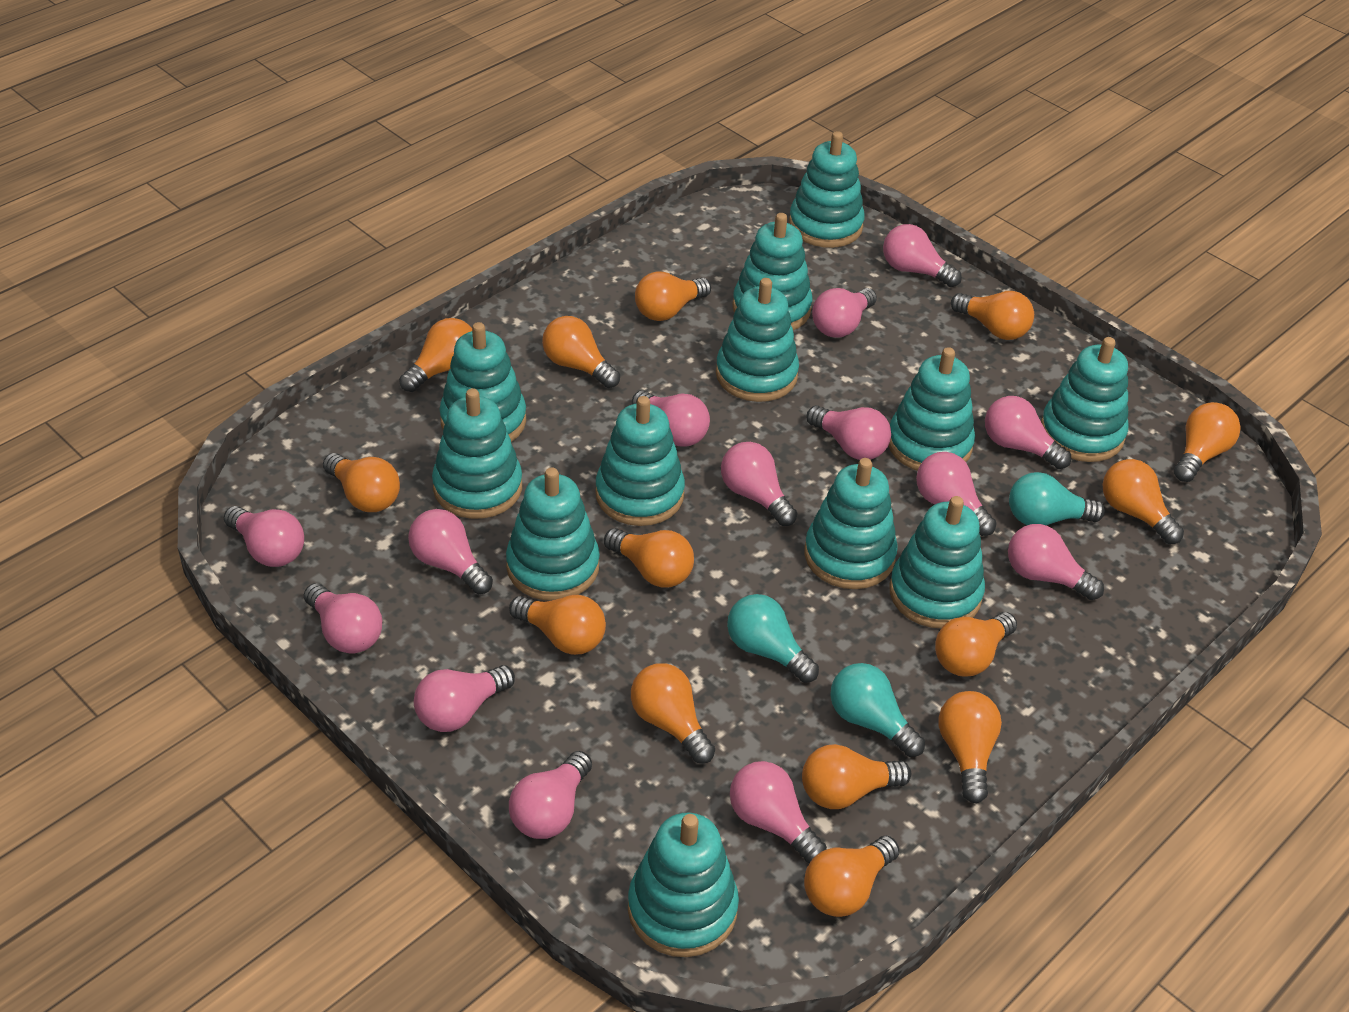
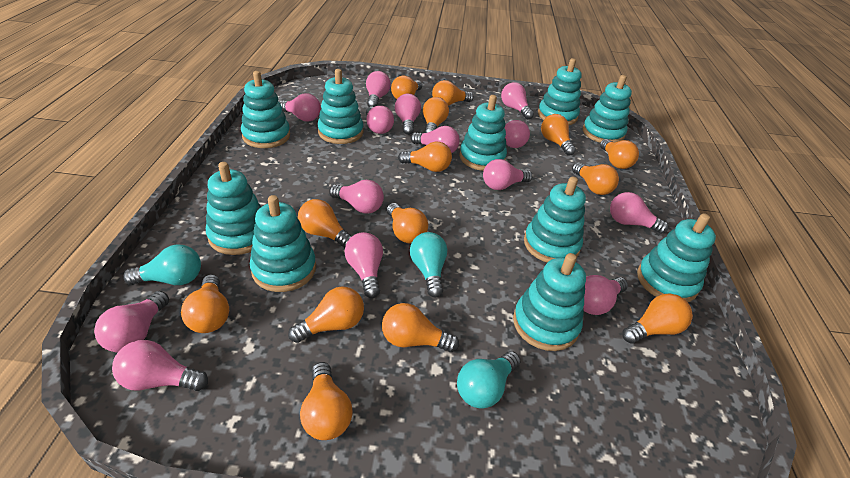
turquoise stacking toy: 12 -> 10

